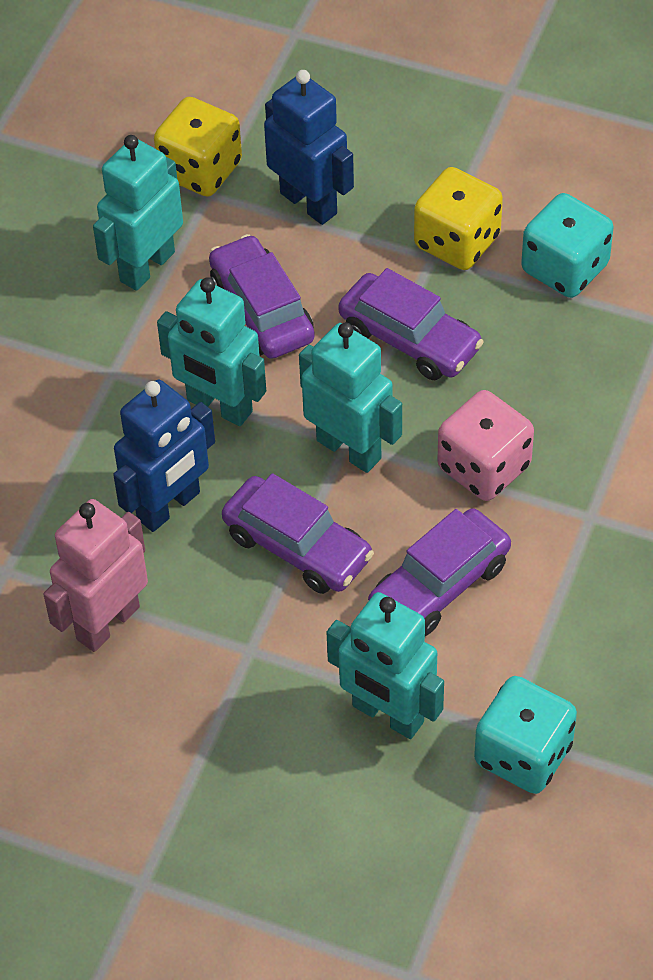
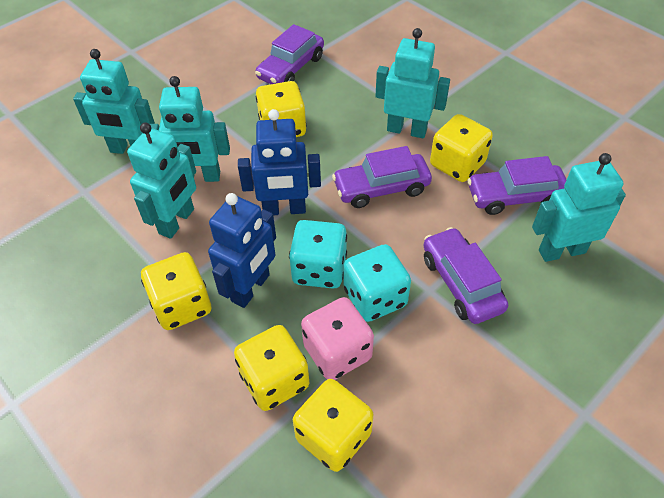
pink robot: 1 -> 0
turquoise robot: 4 -> 5
yellow dice: 2 -> 5

